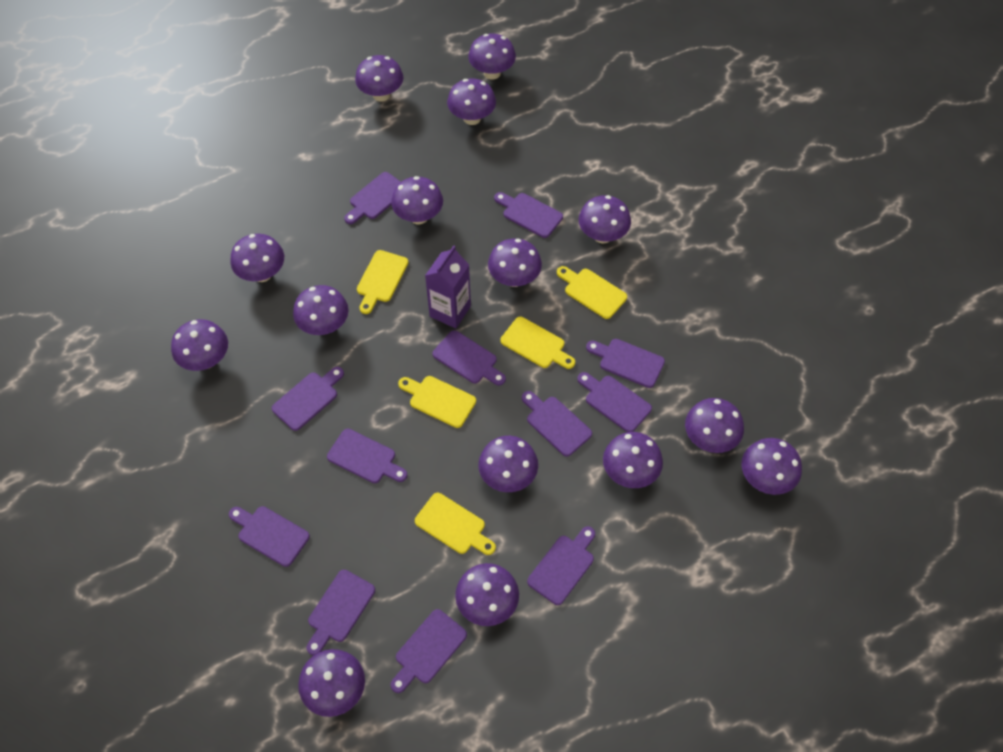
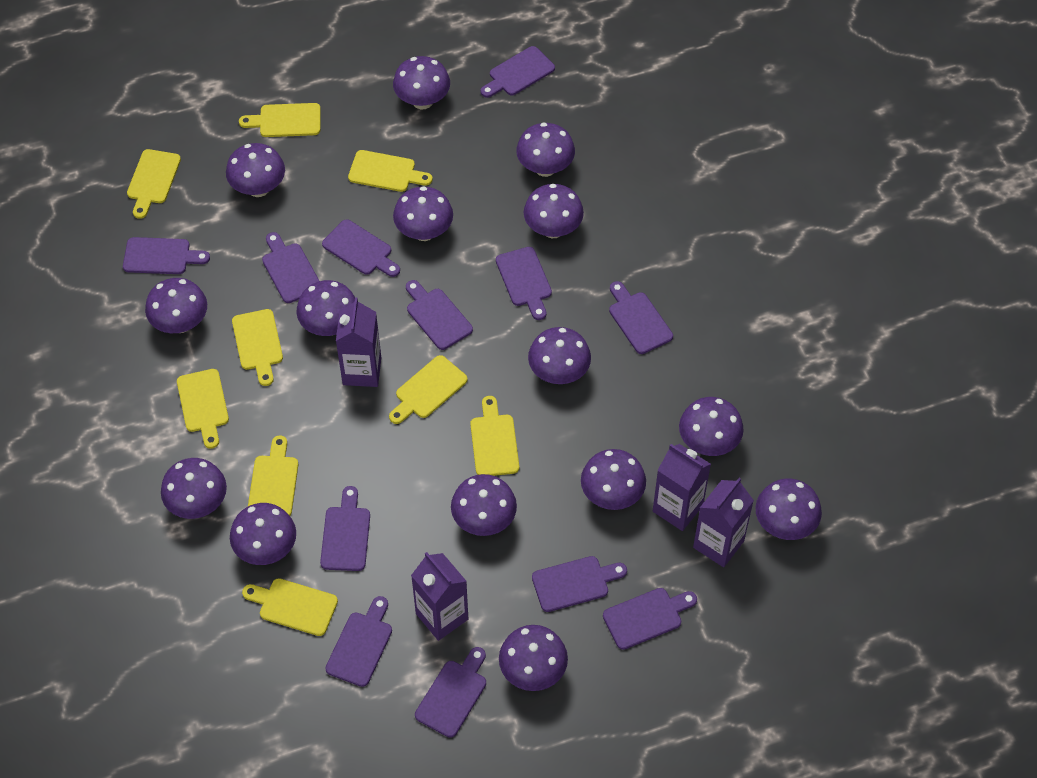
purple carton: 1 -> 4
yellow cutting board: 5 -> 9

